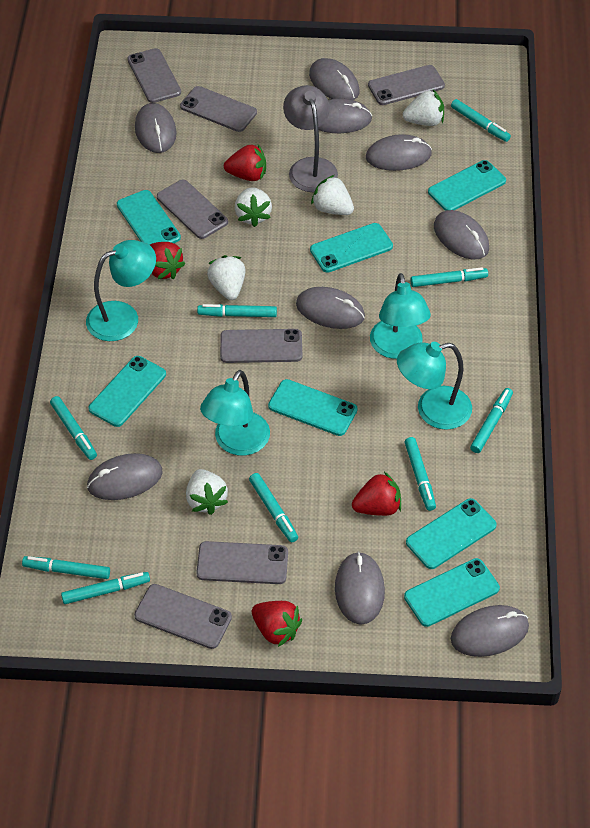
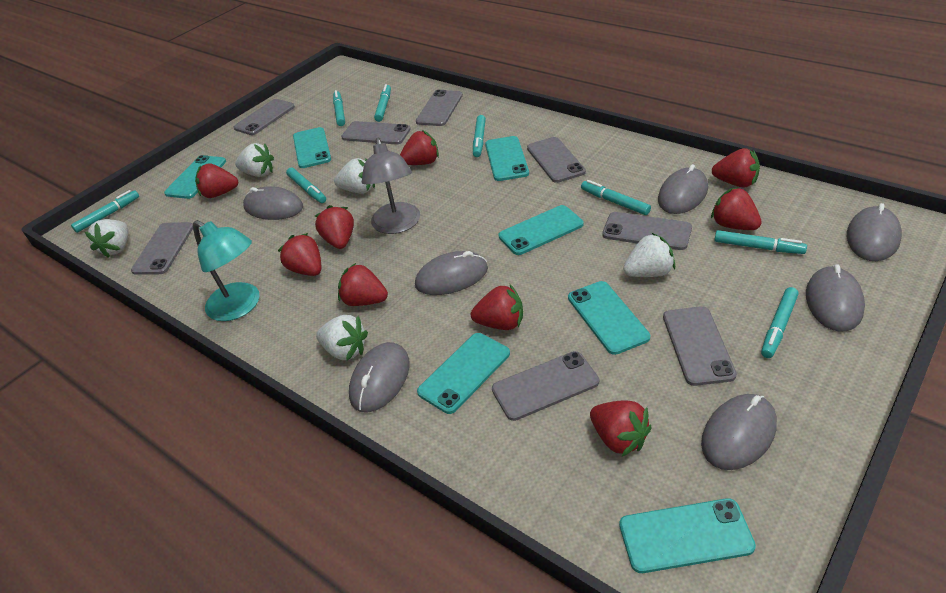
grey mouse: 9 -> 7
grey phone: 7 -> 8
red strawberry: 4 -> 9
turquoise lamp: 4 -> 1
turquoise marker: 9 -> 8

